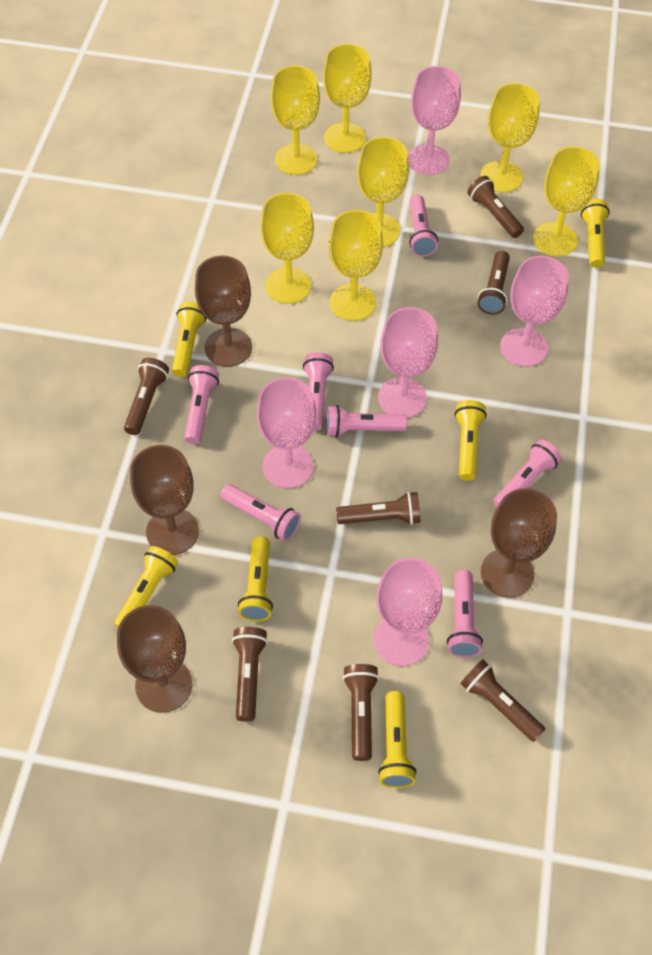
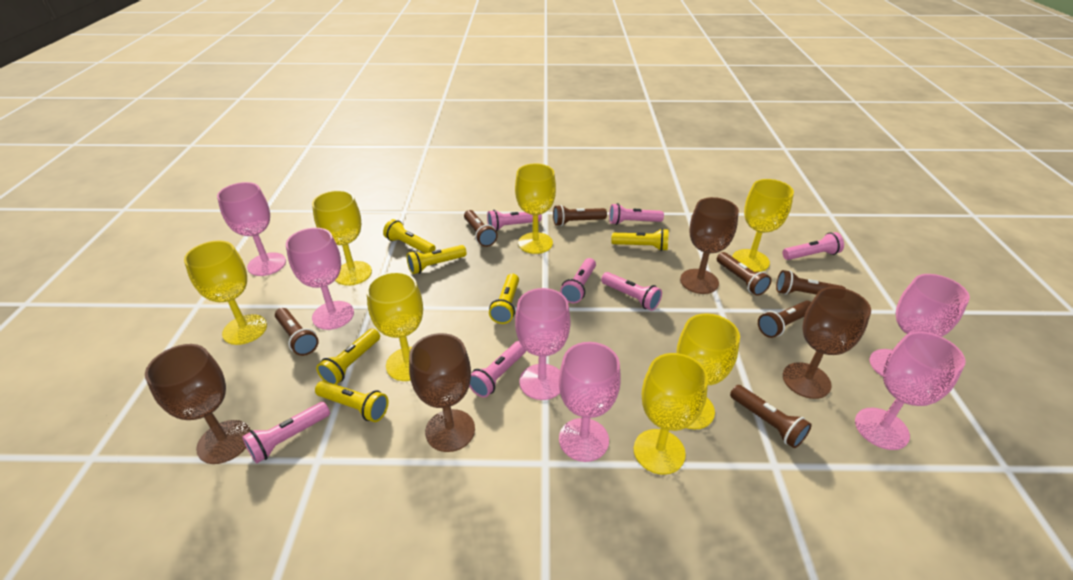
pink goblet: 5 -> 6

